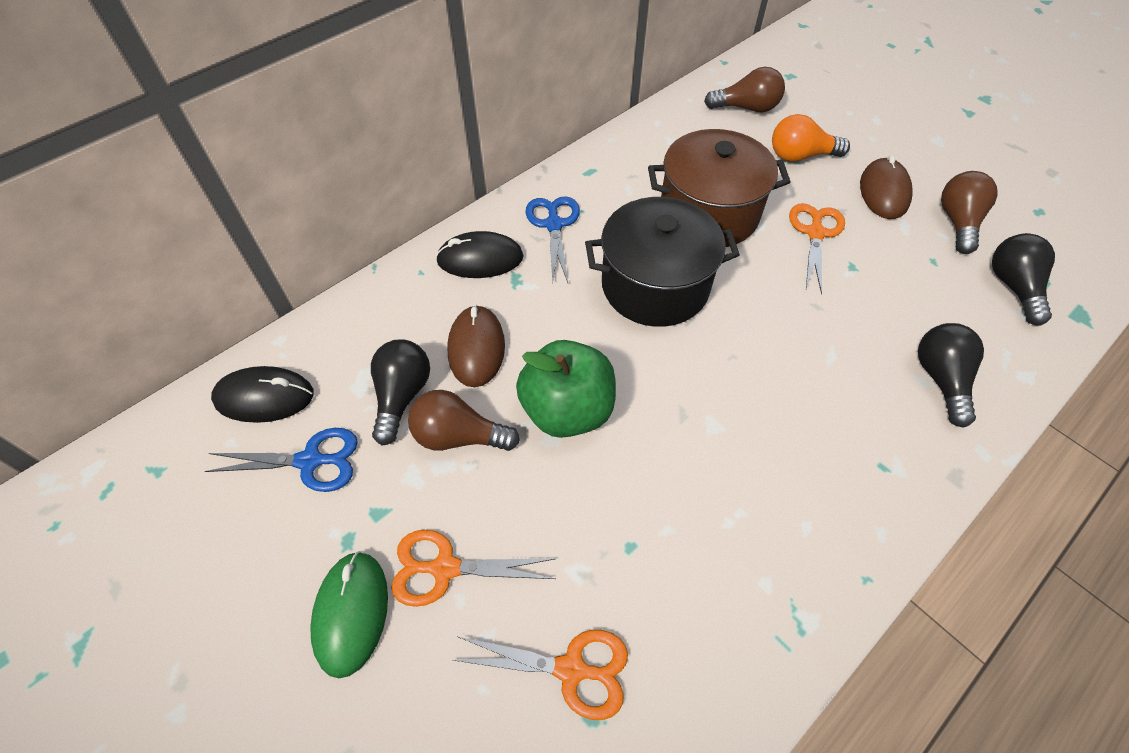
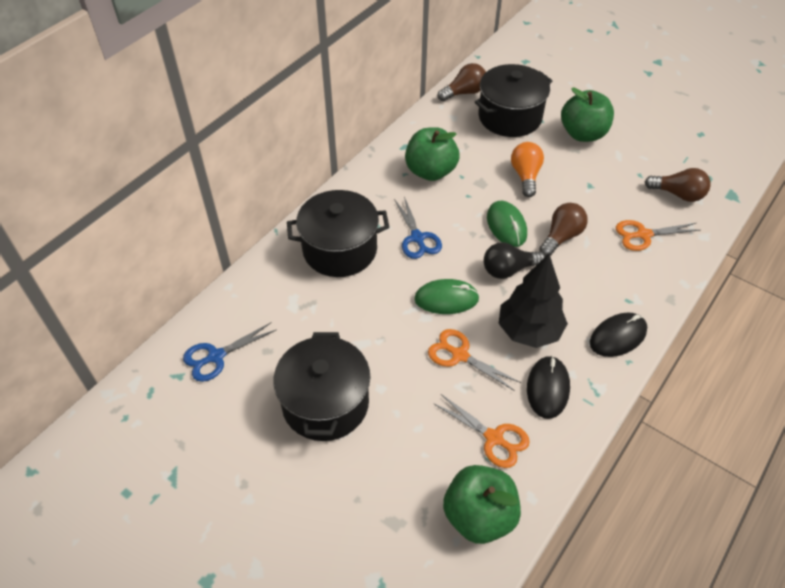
black light bulb: 3 -> 1
black pot: 1 -> 3
black tree: 0 -> 1
brown mouse: 2 -> 0
brown pot: 1 -> 0
green apple: 1 -> 3
green mouse: 1 -> 2

